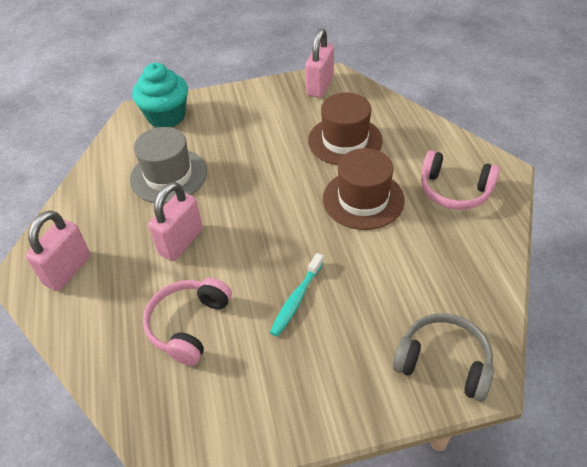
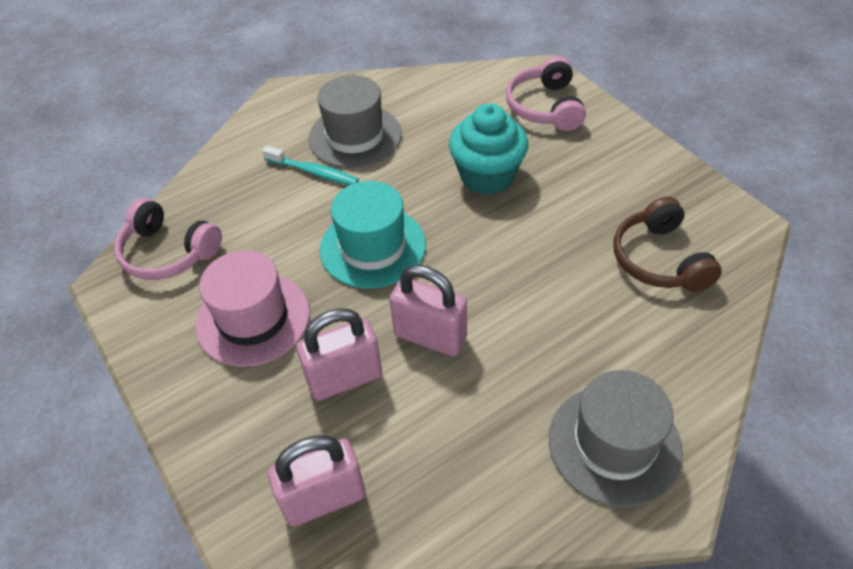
brown hat: 2 -> 0
brown headphones: 0 -> 1
grey hat: 1 -> 2
grey headphones: 1 -> 0
pink hat: 0 -> 1
turquoise hat: 0 -> 1

